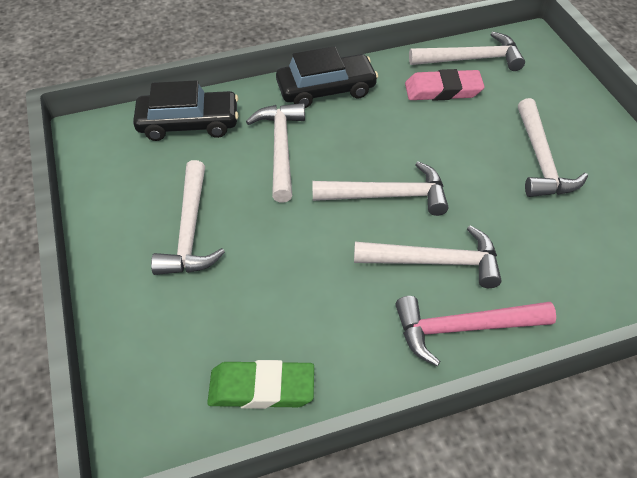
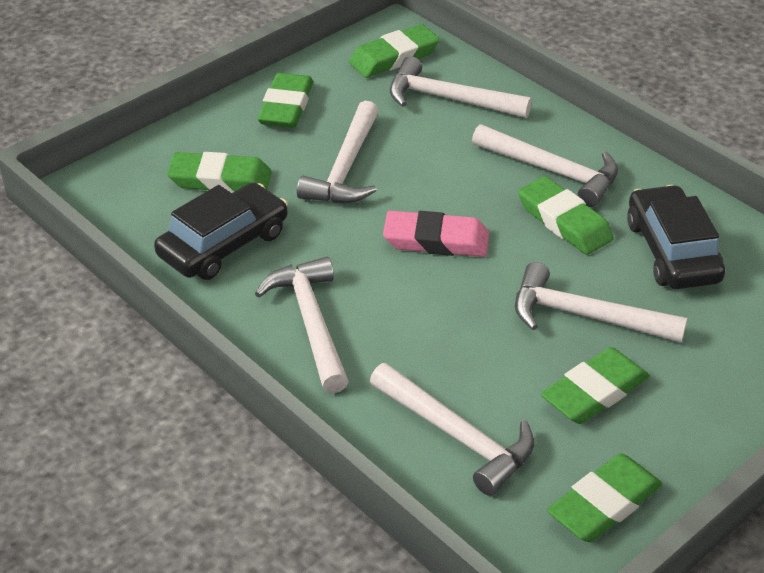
green eraser: 1 -> 6
pink hammer: 1 -> 0

